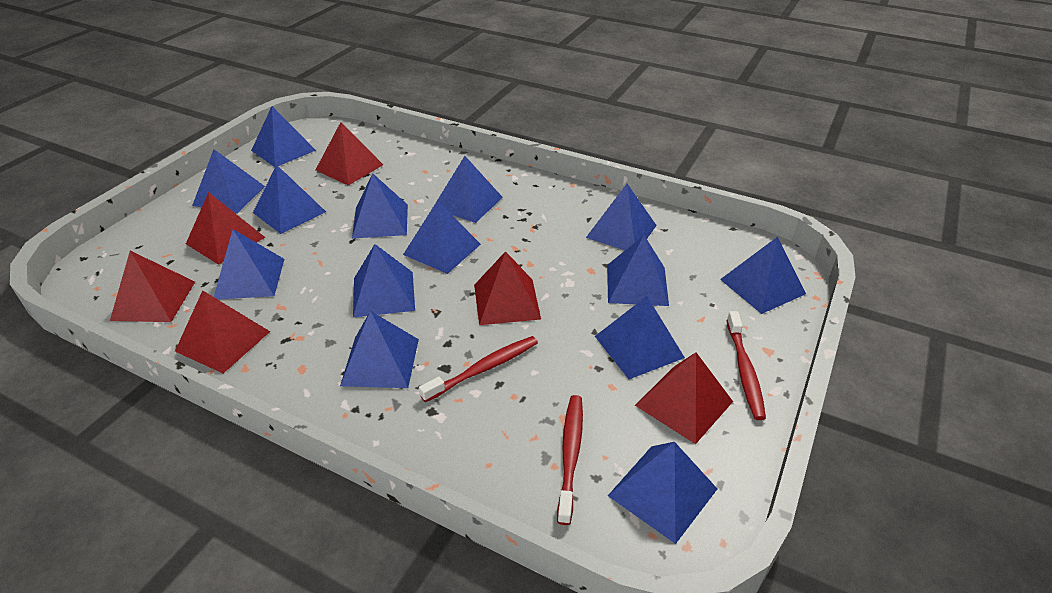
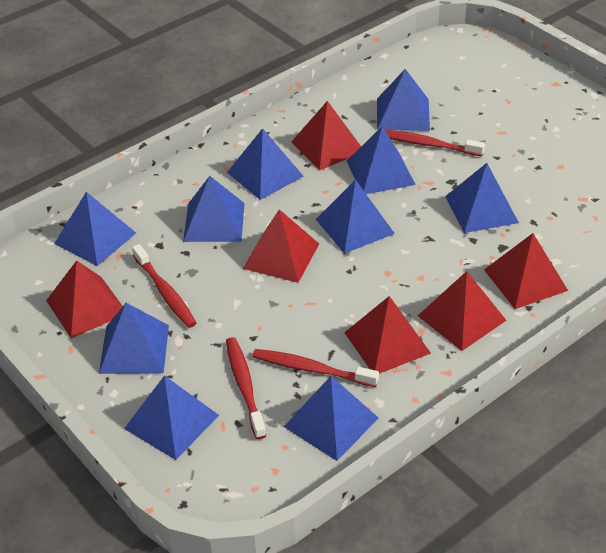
blue pyramid: 14 -> 10
red toothbrush: 3 -> 4

